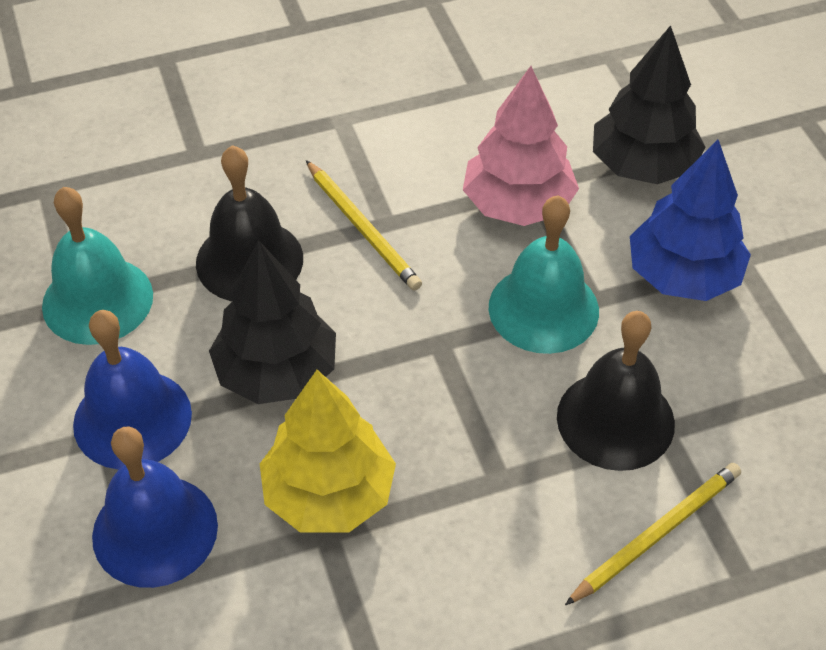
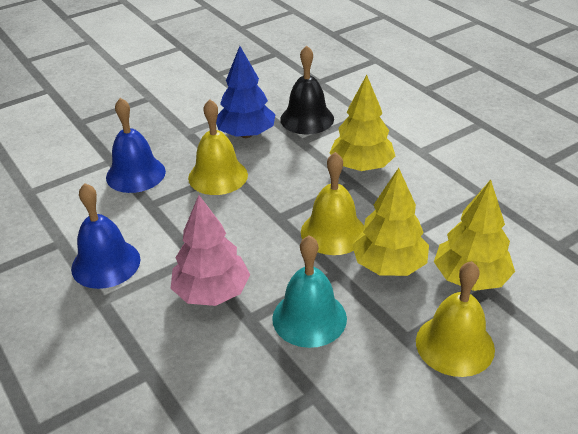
black bell: 2 -> 1
black tree: 2 -> 0
turquoise bell: 2 -> 1
yellow bell: 0 -> 3
yellow pencil: 2 -> 0
yellow tree: 1 -> 3

